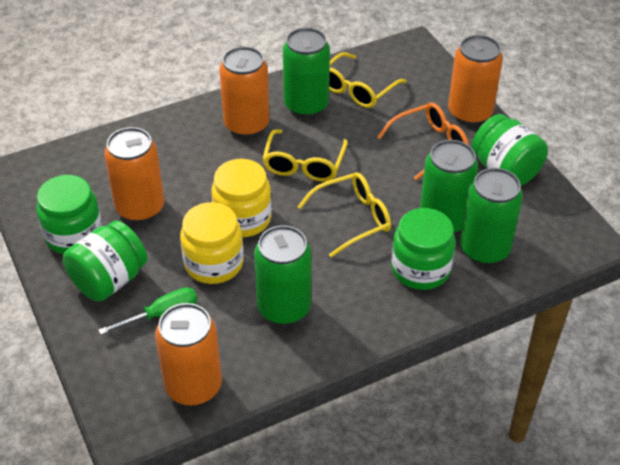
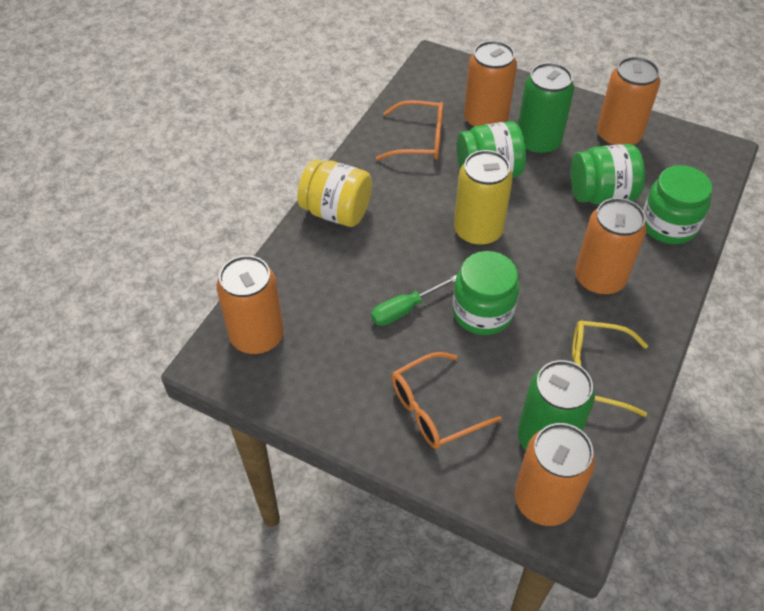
green can: 4 -> 2
orange can: 4 -> 5
orange glasses: 1 -> 2
yellow can: 0 -> 1
yellow glasses: 3 -> 1
yellow jar: 2 -> 1

